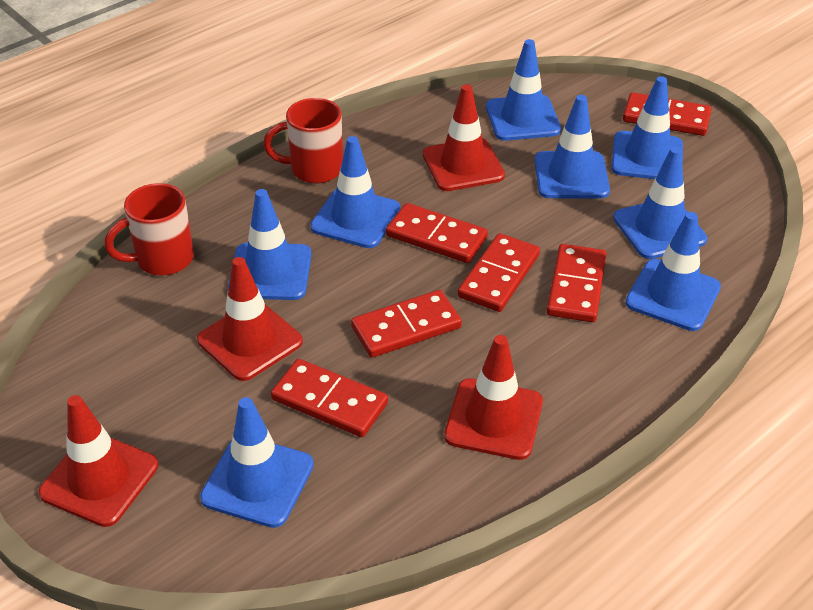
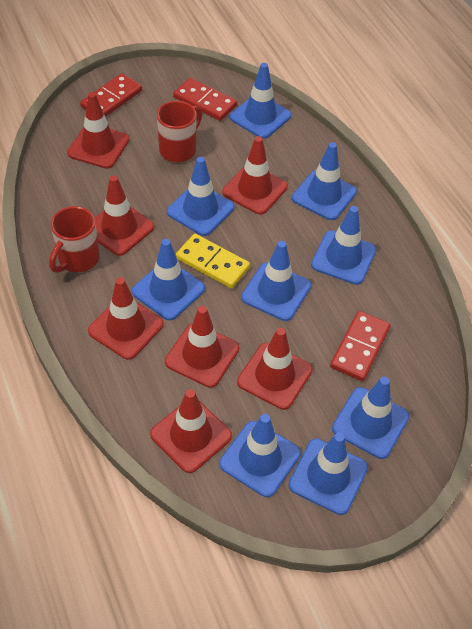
blue traffic cone: 8 -> 9
red domino: 6 -> 3
red traffic cone: 4 -> 7
yellow domino: 0 -> 1

